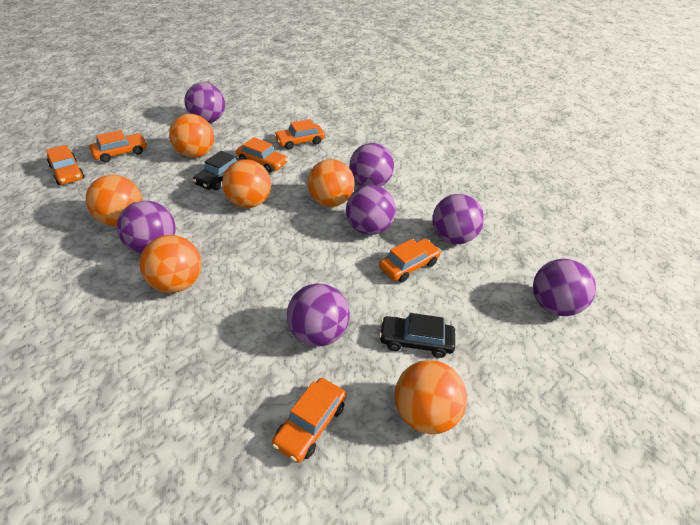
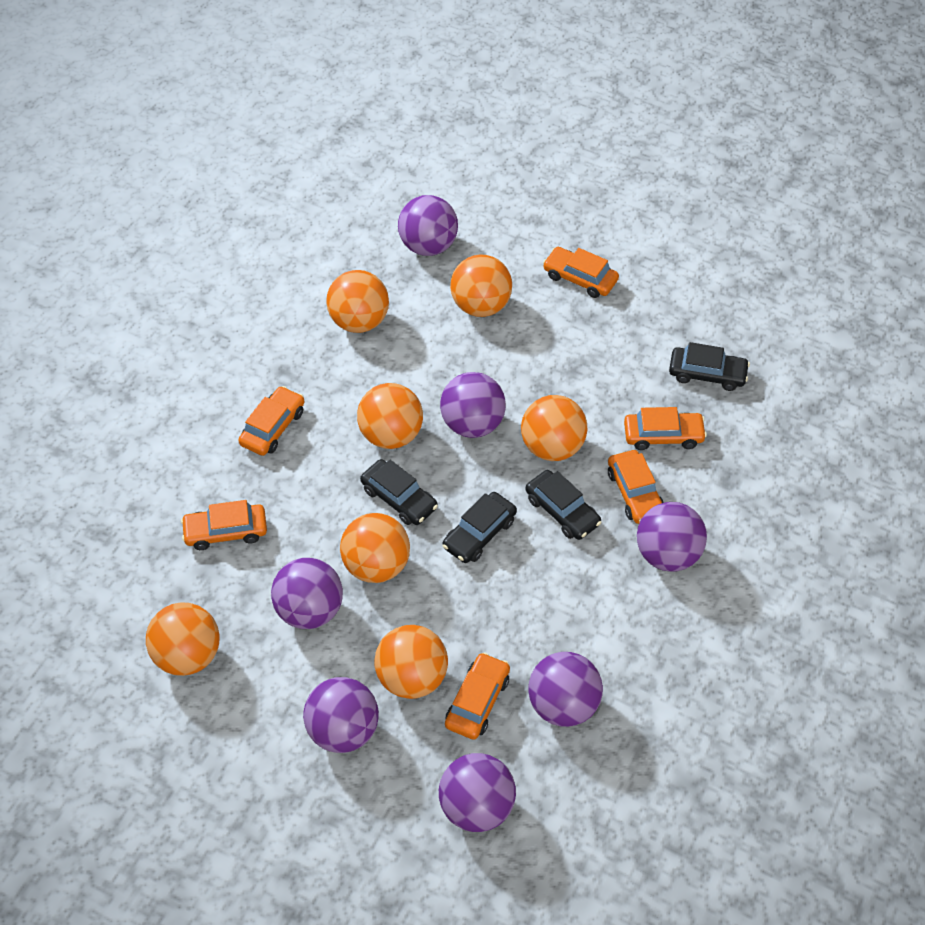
black car: 2 -> 4
orange ball: 6 -> 7

